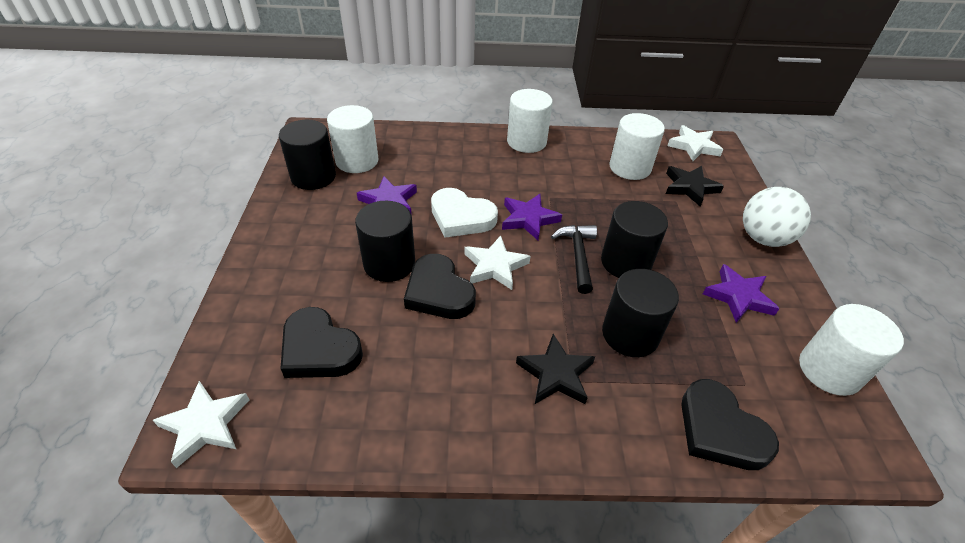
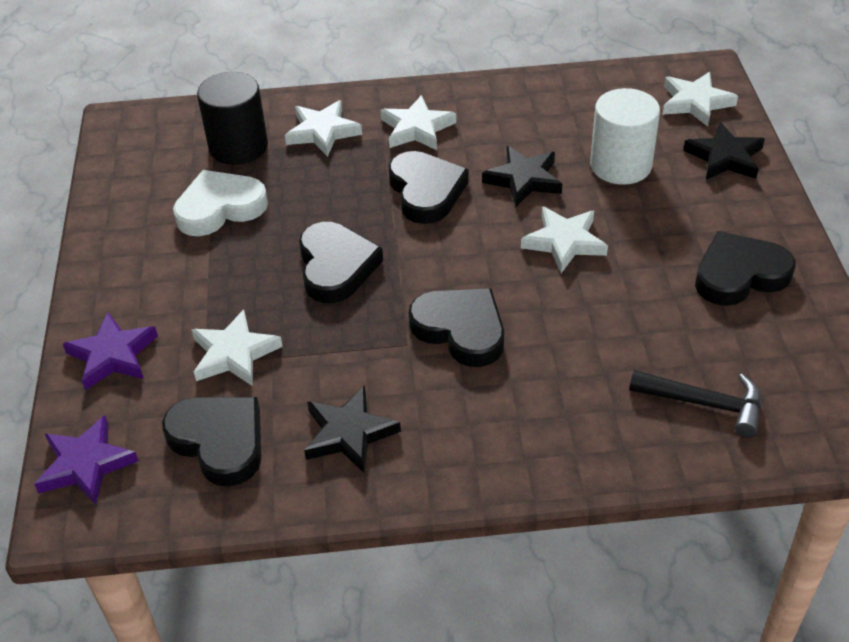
black cylinder: 4 -> 1
black heart: 3 -> 5
black star: 2 -> 3
purple star: 3 -> 2
white ball: 1 -> 0
white cylinder: 4 -> 1
white star: 3 -> 5

